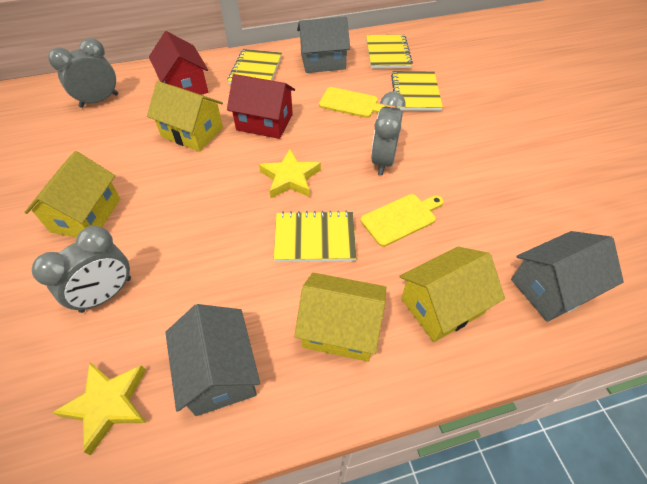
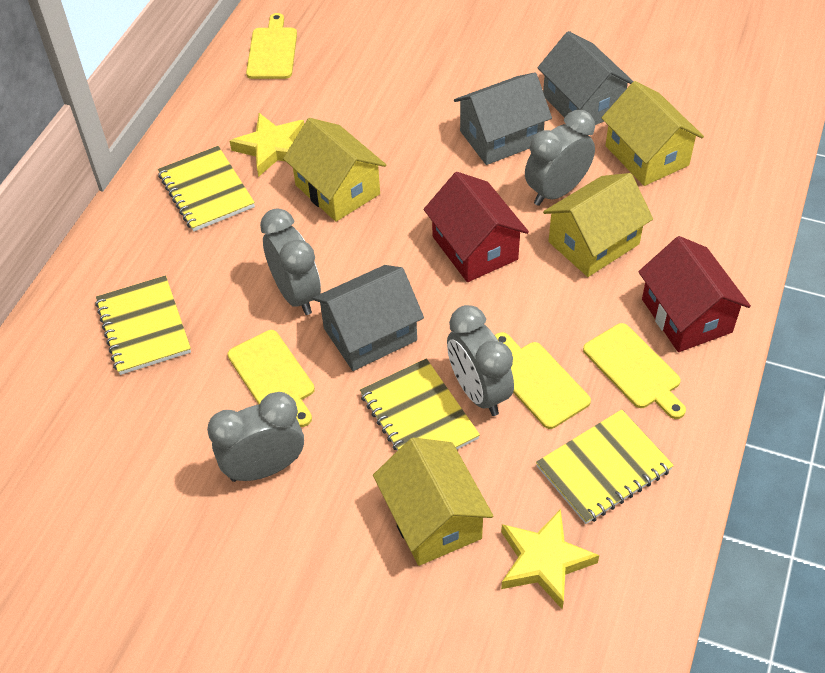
grey clock: 3 -> 4
yellow cutting board: 2 -> 4

